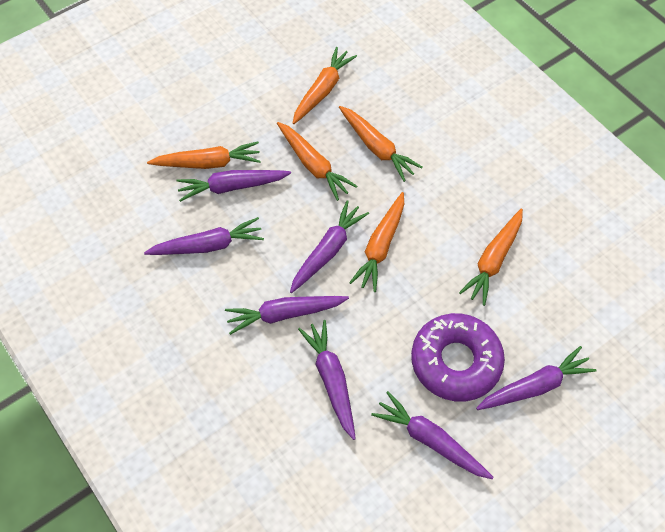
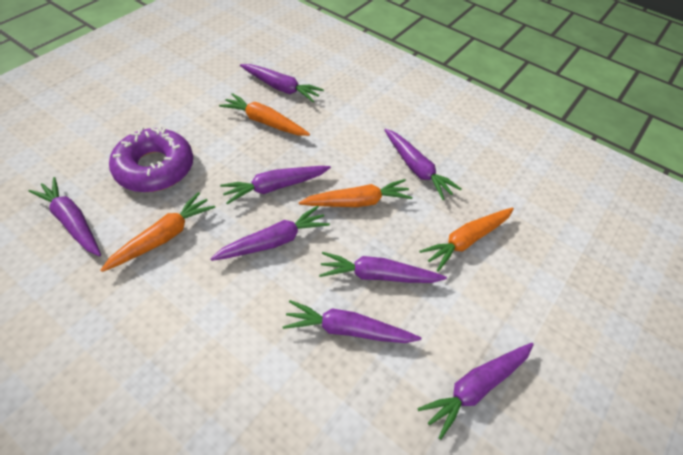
orange carrot: 6 -> 4
purple carrot: 7 -> 8

